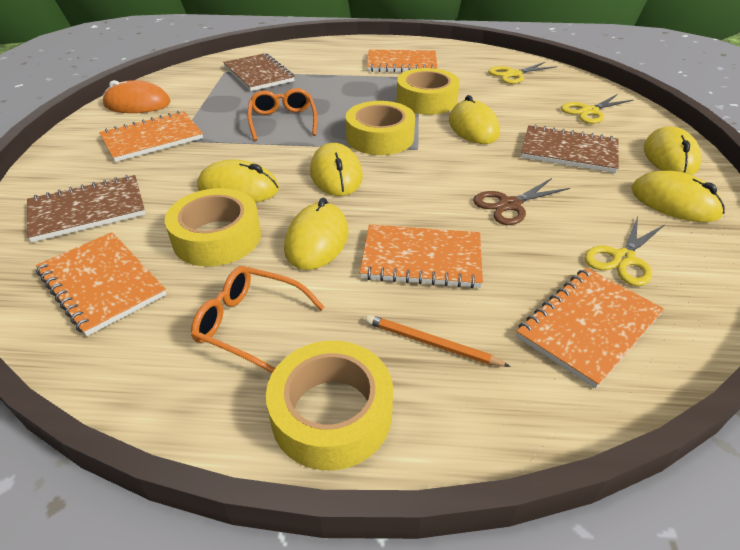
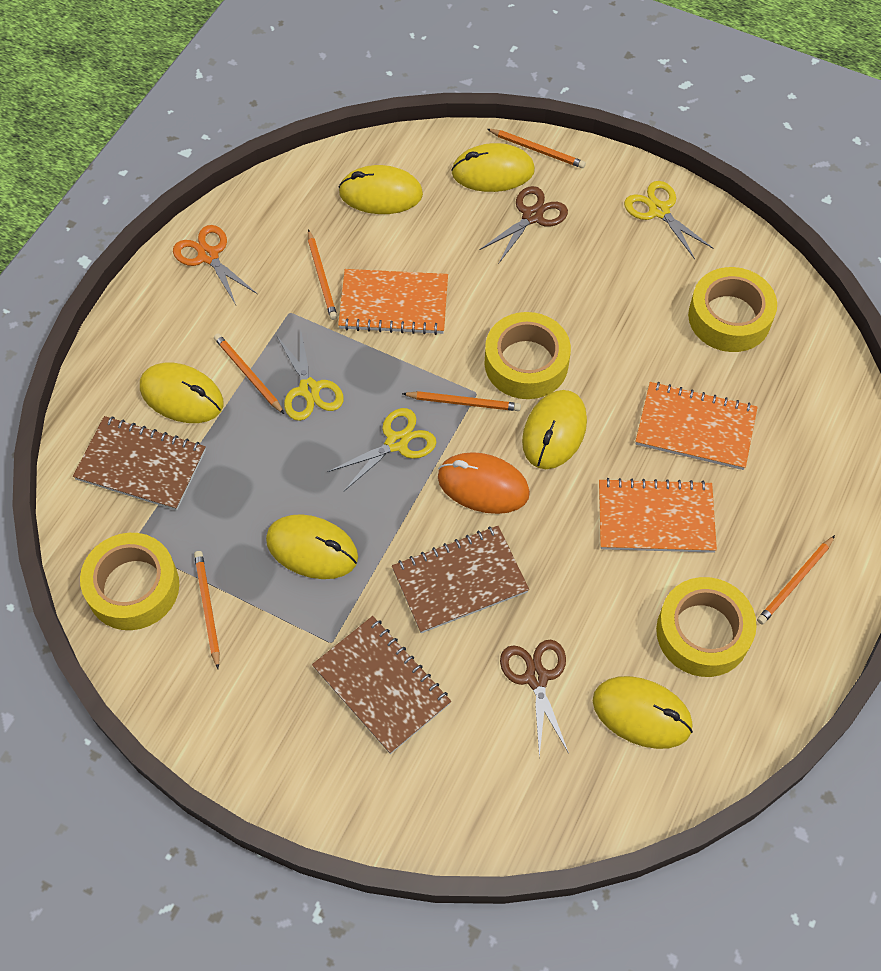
brown scissors: 1 -> 2
orange glasses: 2 -> 0
orange notebook: 5 -> 3
orange pencil: 1 -> 6
orange scissors: 0 -> 1

